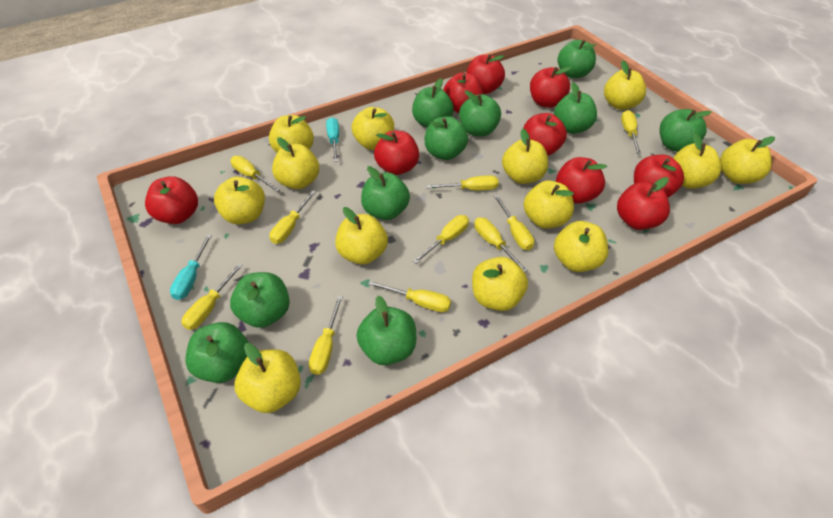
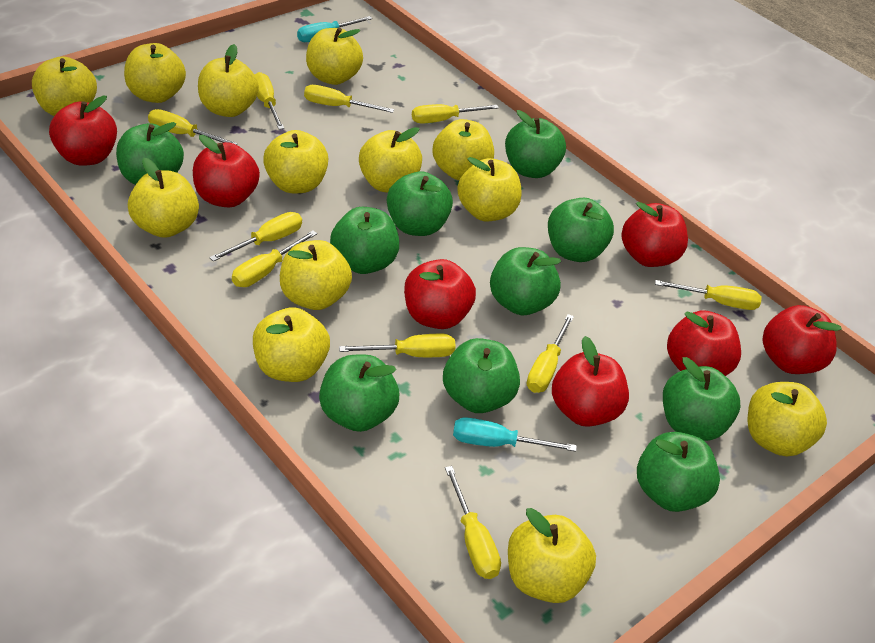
red apple: 9 -> 7

